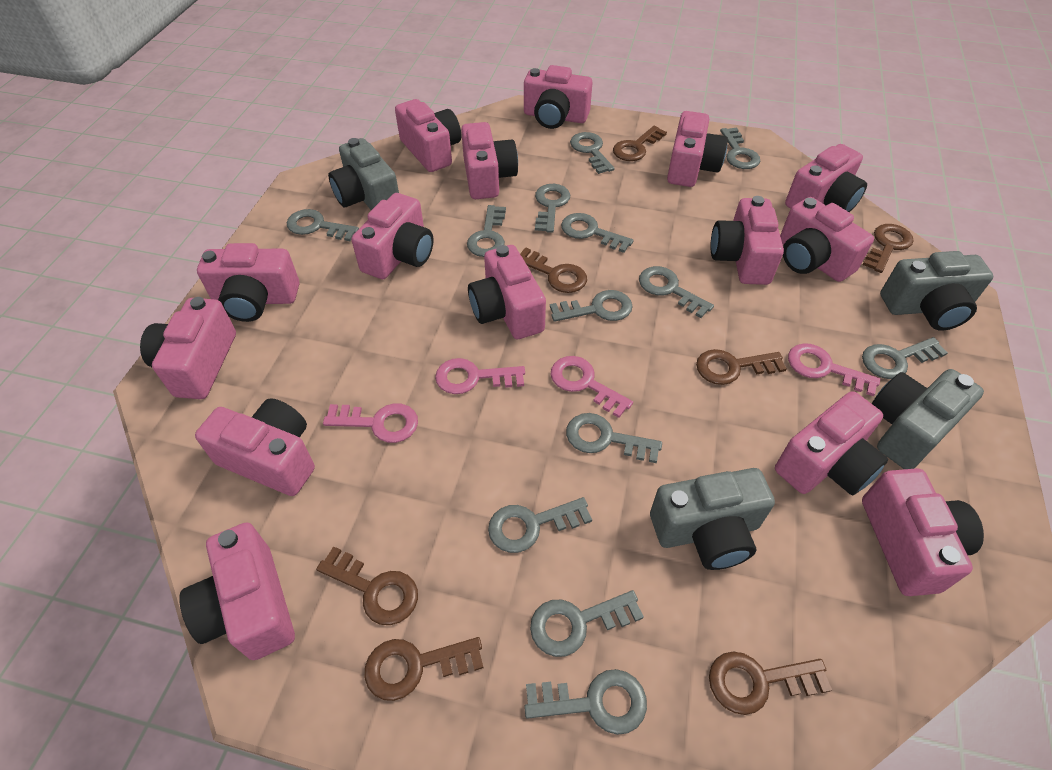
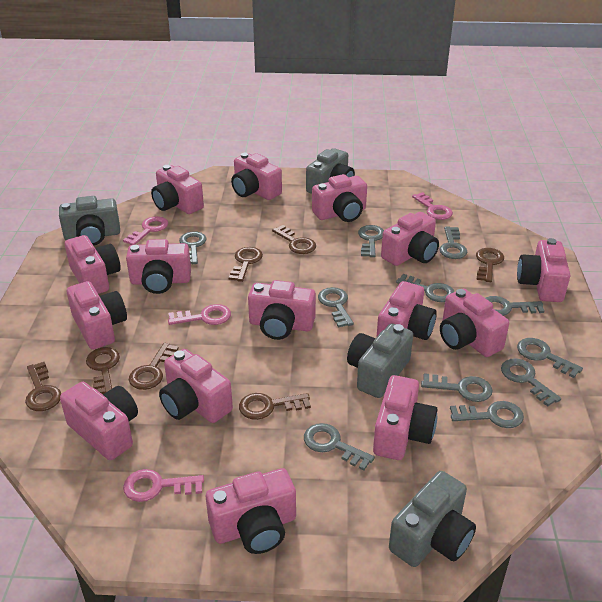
grey key: 13 -> 11

